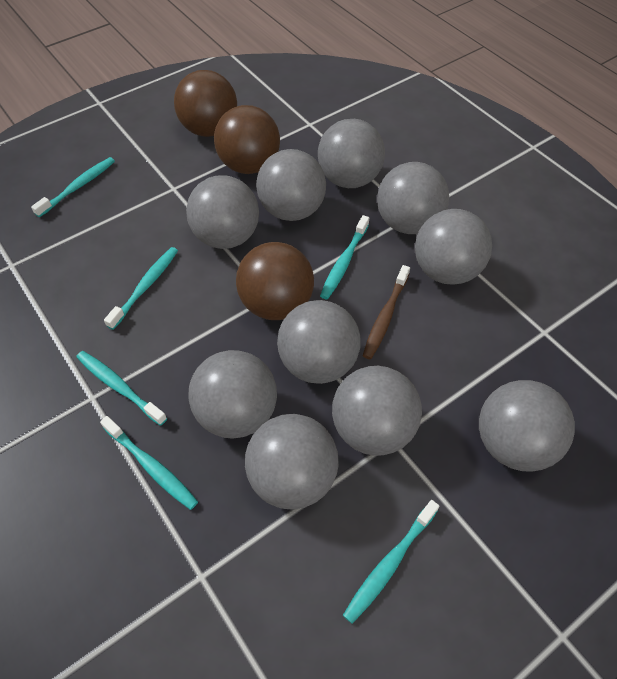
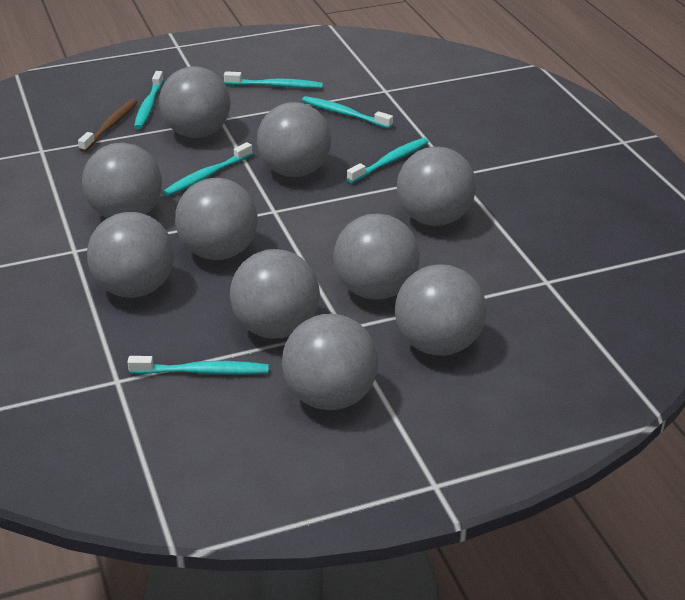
brown ball: 3 -> 0

